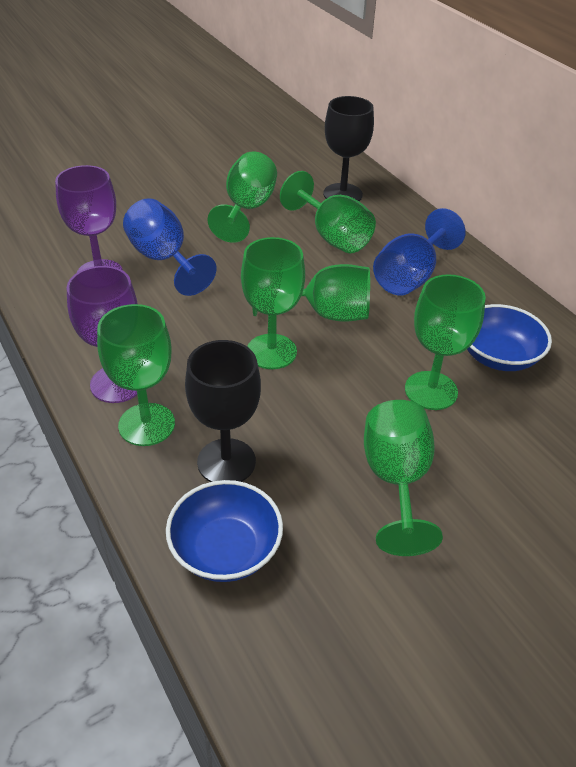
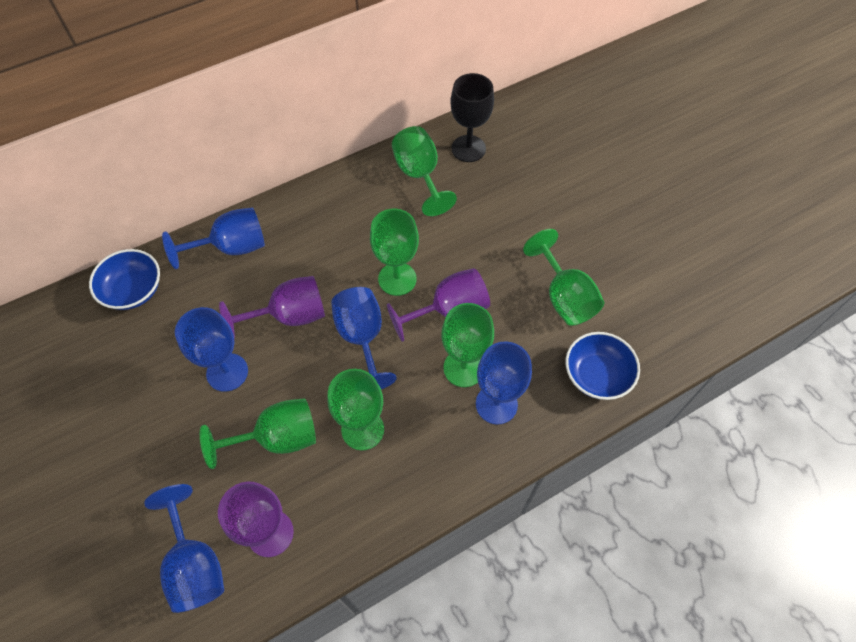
black goblet: 2 -> 1
blue goblet: 2 -> 5
green goblet: 7 -> 6
purple goblet: 2 -> 3

